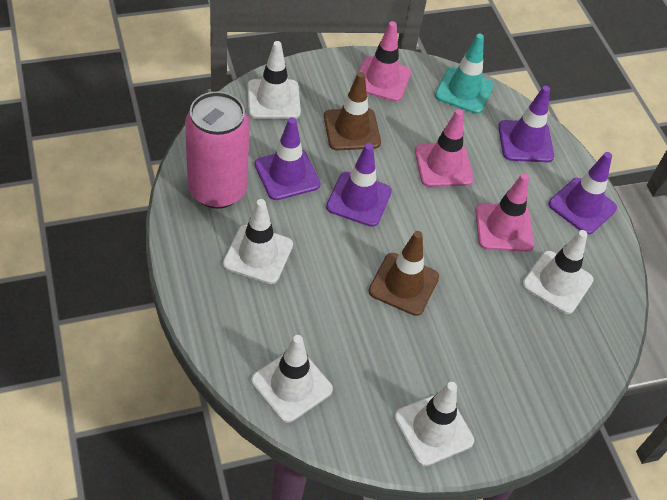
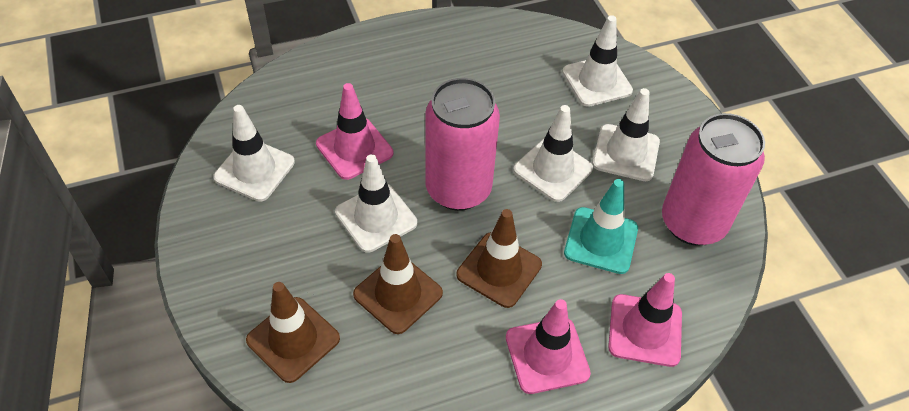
brown traffic cone: 2 -> 3
pink can: 1 -> 2
purple traffic cone: 4 -> 0

